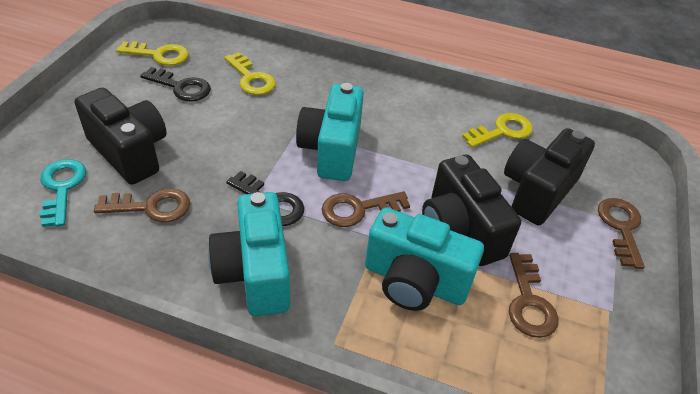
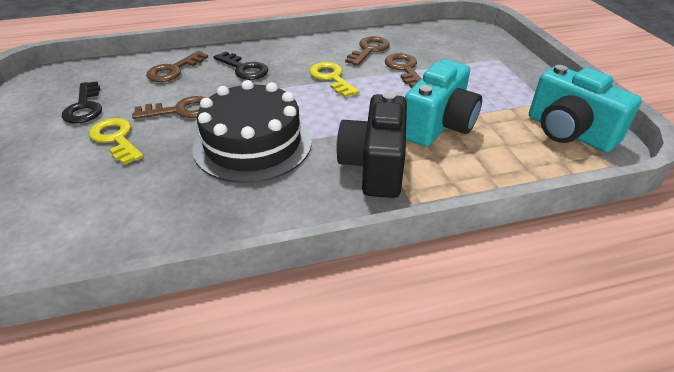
black cake: 0 -> 1
black camera: 3 -> 1
turquoise camera: 3 -> 2
turquoise key: 1 -> 0
yellow key: 3 -> 2

